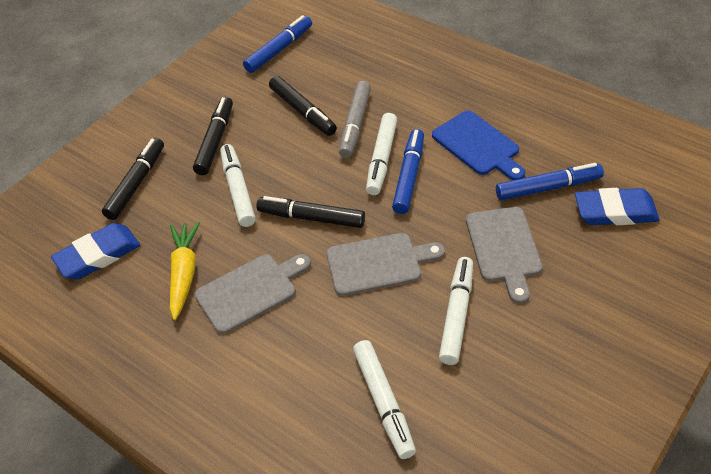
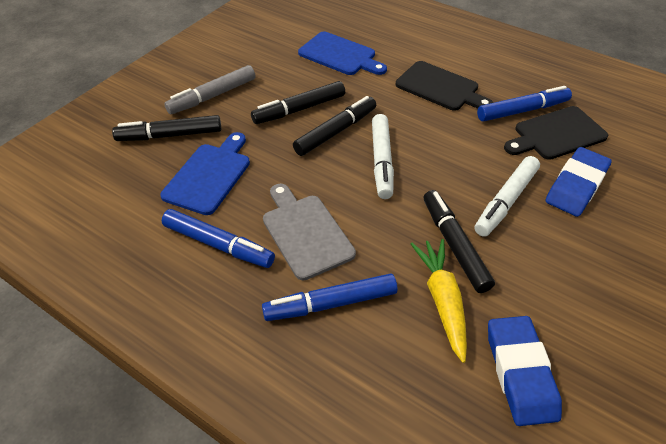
black cutting board: 0 -> 2
blue cutting board: 1 -> 2
grey cutting board: 3 -> 1
white marker: 4 -> 2

